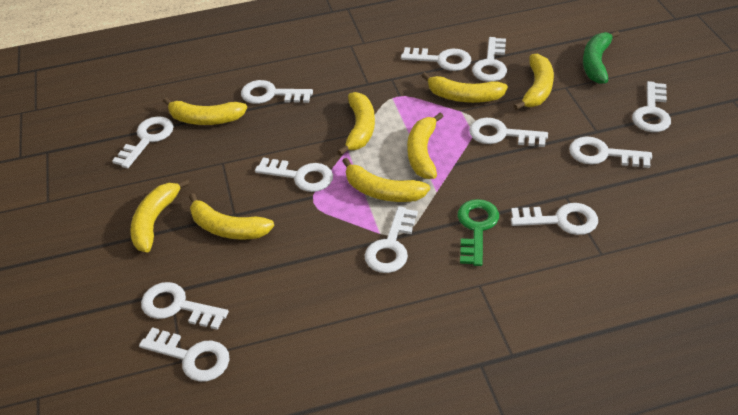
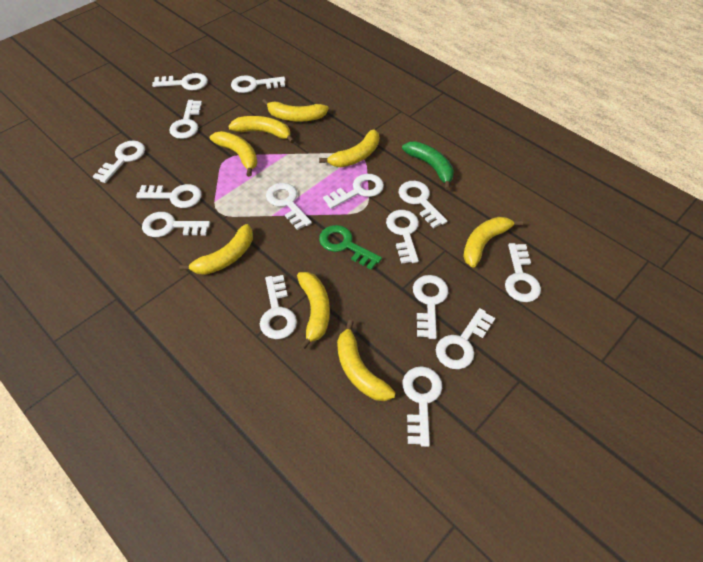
white key: 12 -> 15

